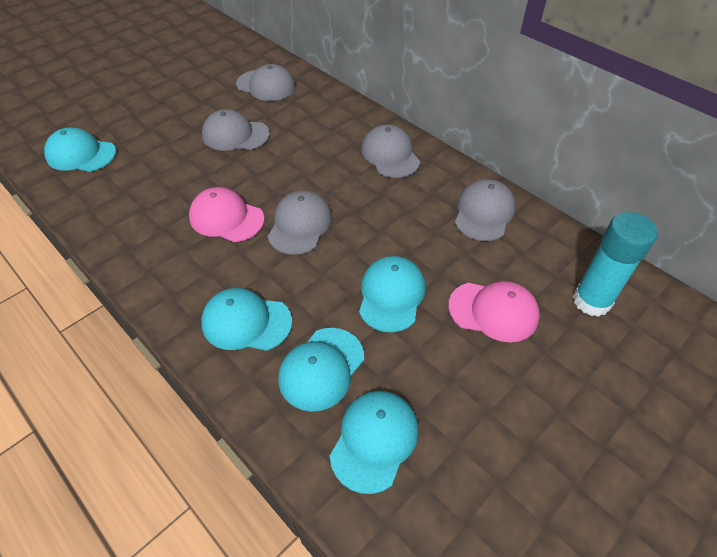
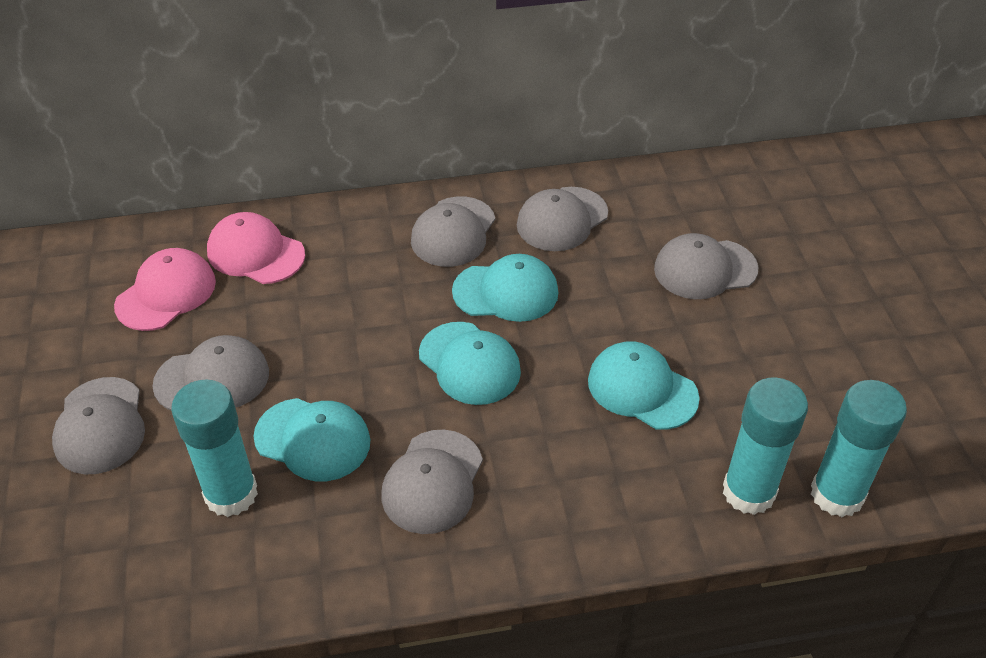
grey cap: 5 -> 6
turquoise cap: 5 -> 4
turquoise glue stick: 1 -> 3

